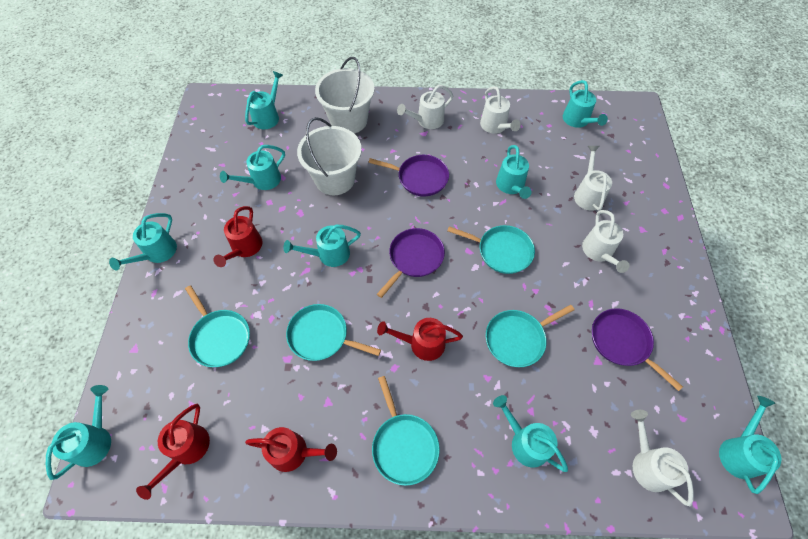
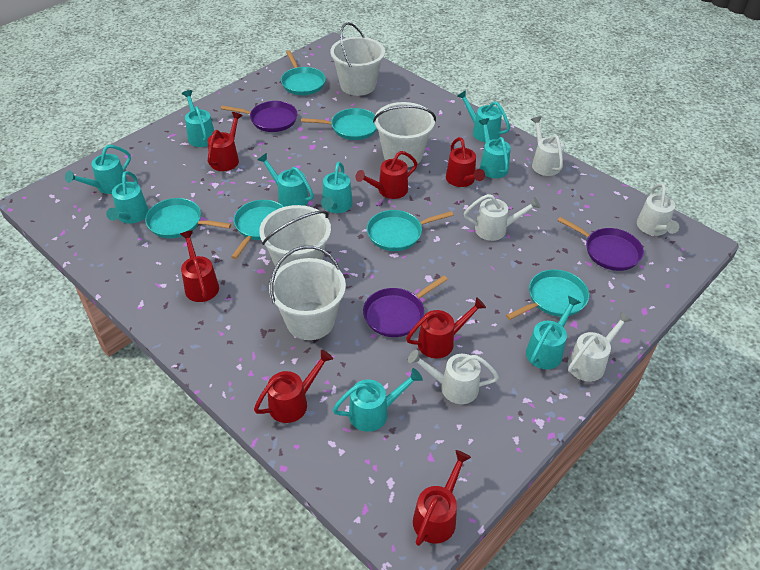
red watering can: 4 -> 7
turquoise pan: 5 -> 6
white bucket: 2 -> 4

